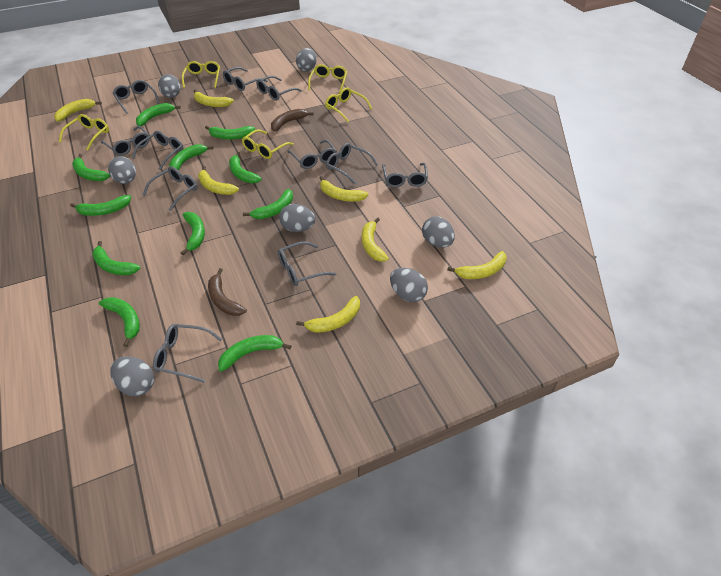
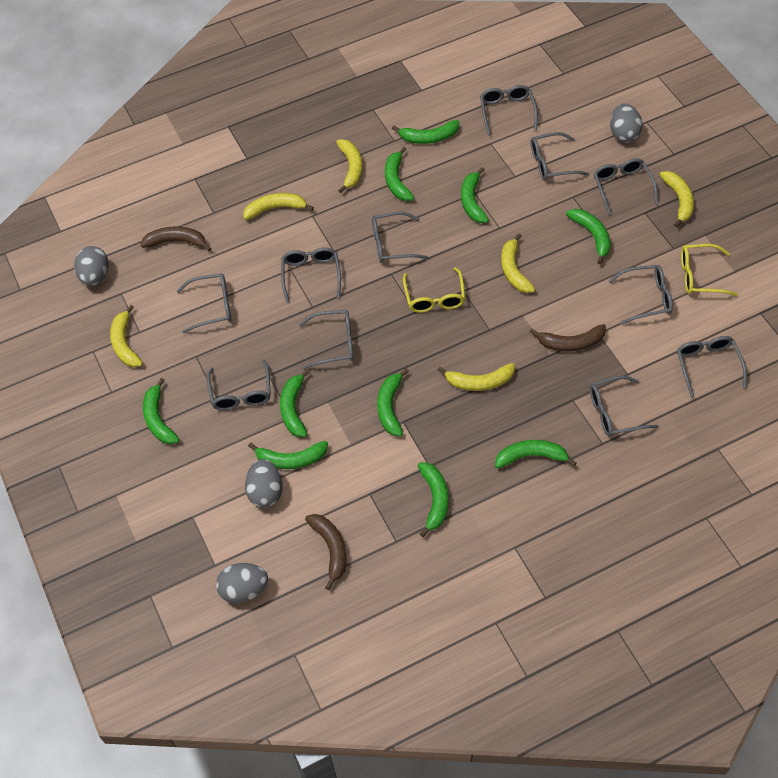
brown banana: 2 -> 3
green banana: 11 -> 10
grey egg: 7 -> 4
yellow banana: 7 -> 6
yellow glasses: 5 -> 2

